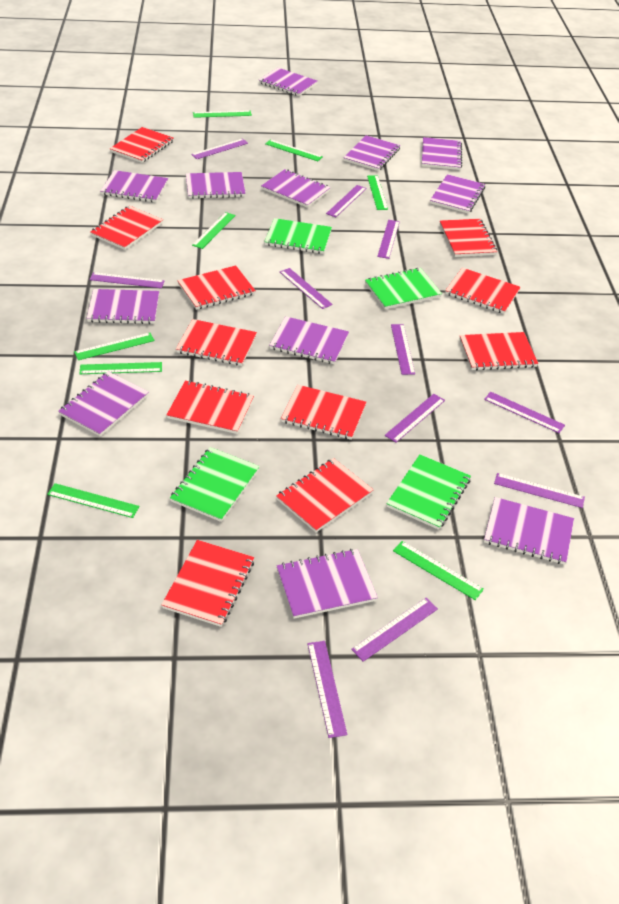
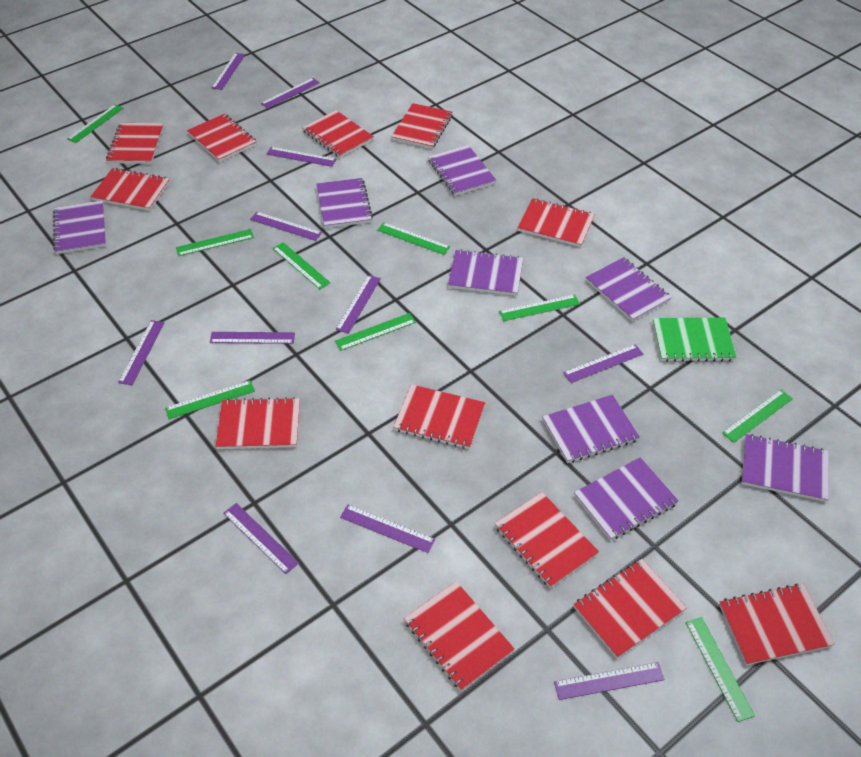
green notebook: 4 -> 1
green ruler: 8 -> 9
purple notebook: 12 -> 8
red notebook: 11 -> 12

